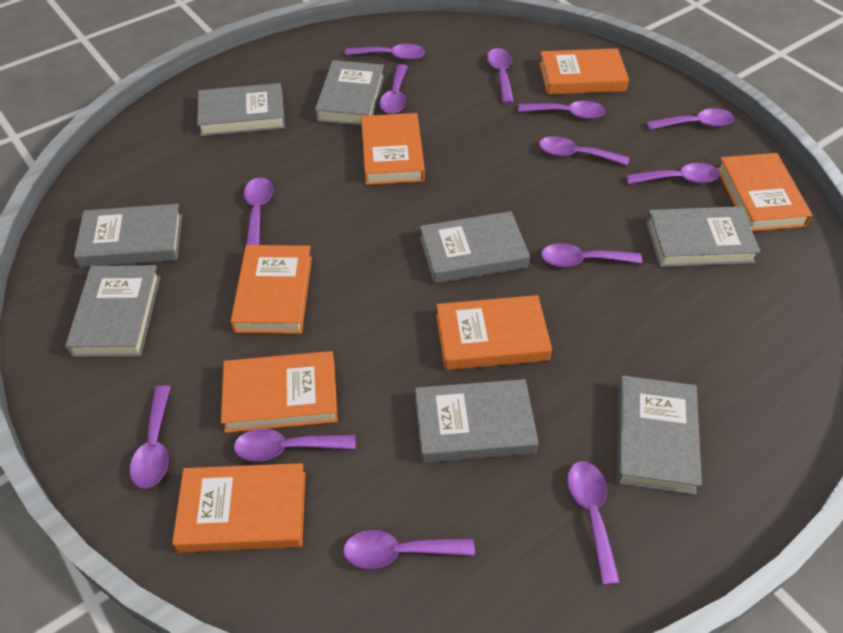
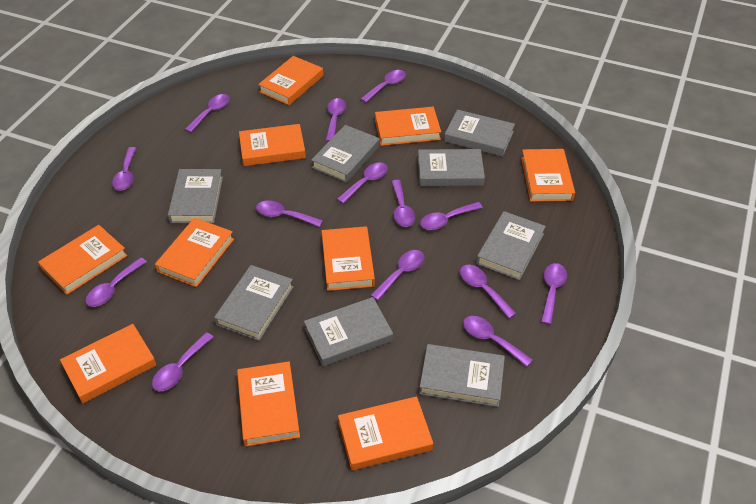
orange book: 7 -> 10
purple spoon: 13 -> 14

